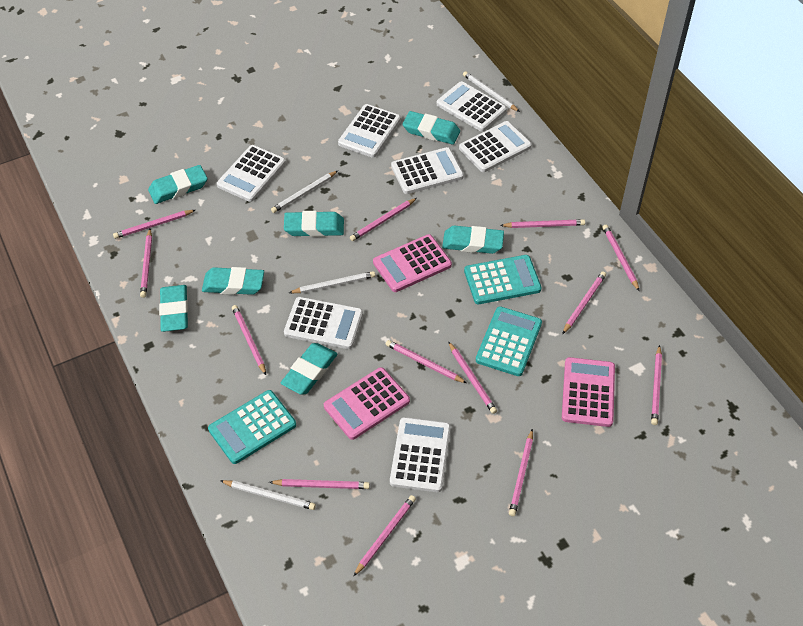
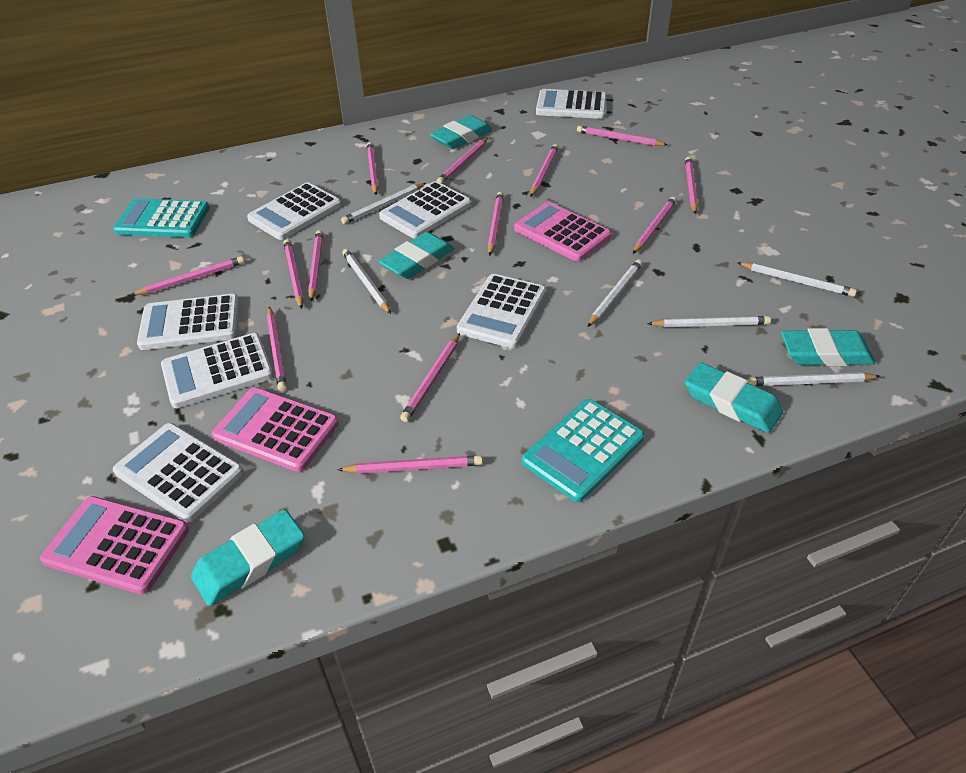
turquoise calculator: 3 -> 2
turquoise eraser: 7 -> 5
white pencil: 4 -> 6

